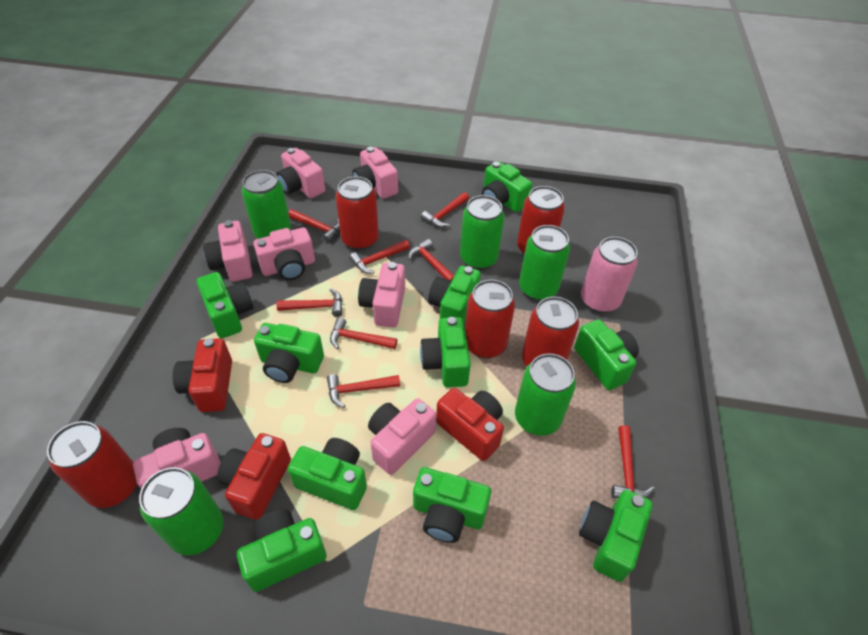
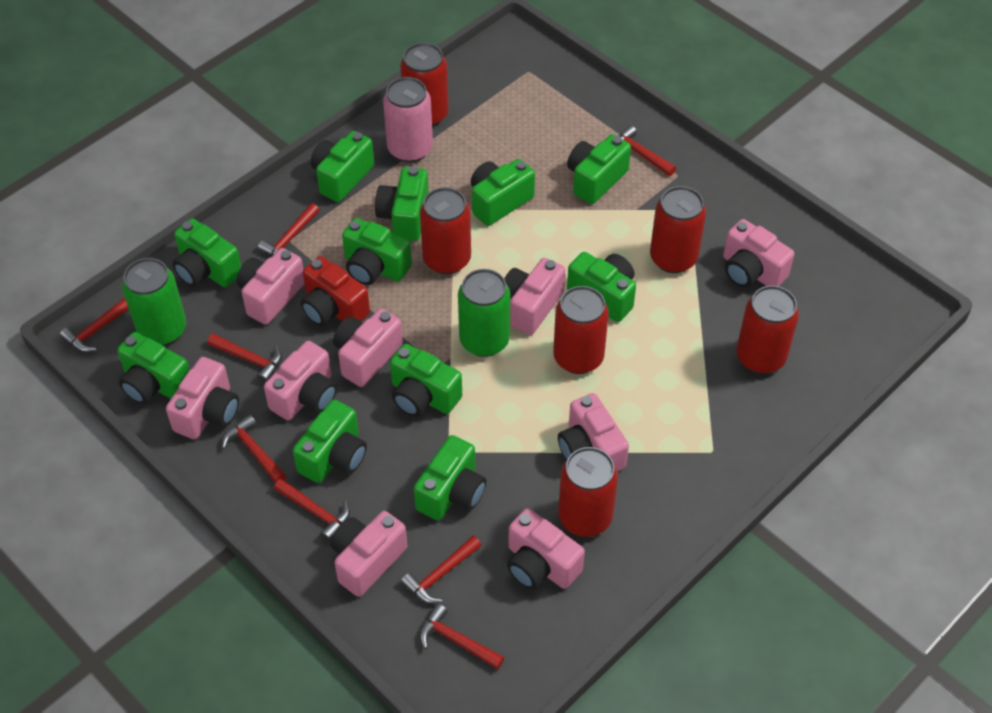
green camera: 10 -> 11
green can: 5 -> 2
pink camera: 7 -> 9
red camera: 3 -> 1
red can: 5 -> 6

